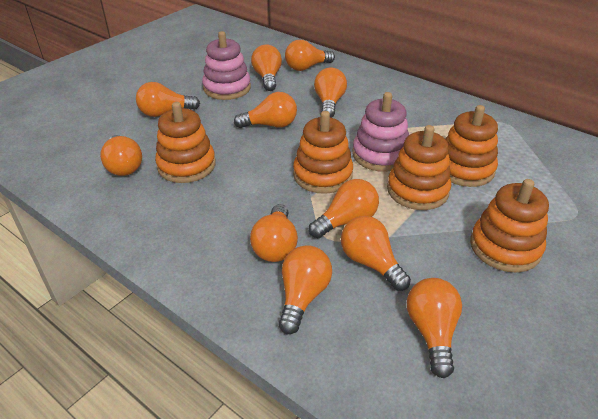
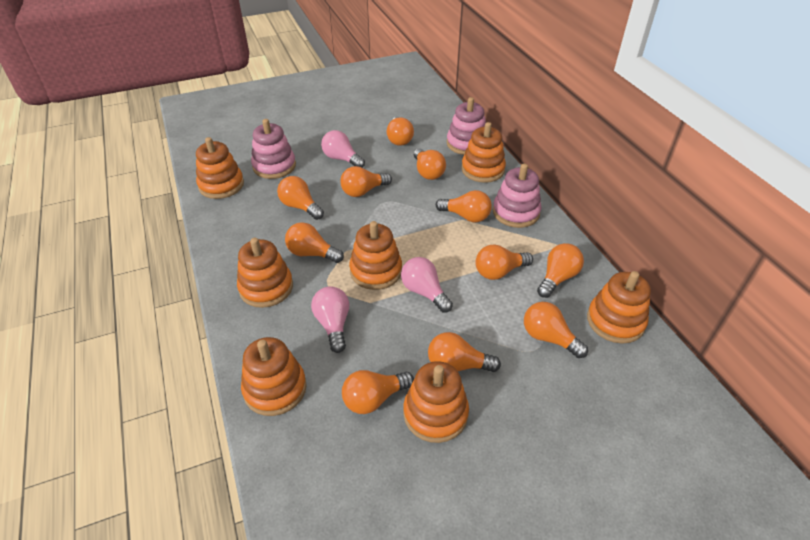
orange stacking toy: 5 -> 7
pink light bulb: 0 -> 3
pink stacking toy: 2 -> 3

